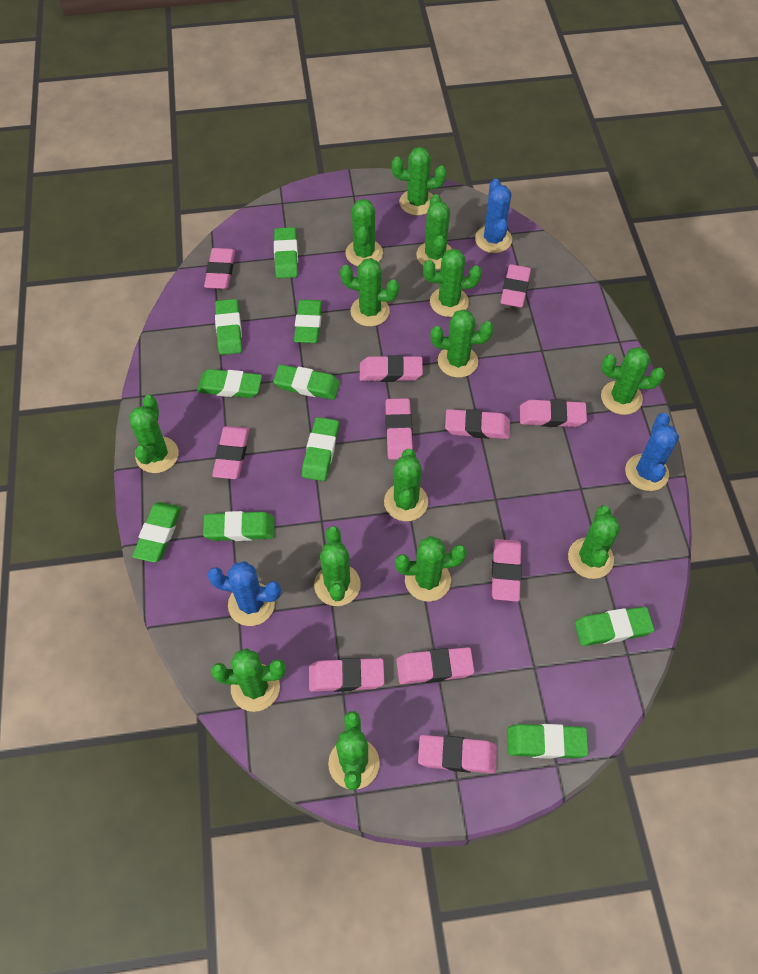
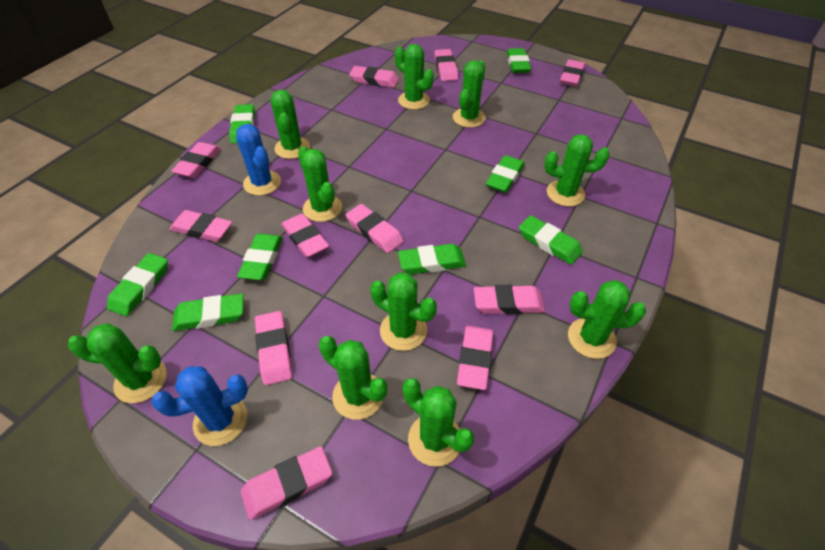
blue cactus: 3 -> 2
green cactus: 14 -> 10
green eraser: 10 -> 8

